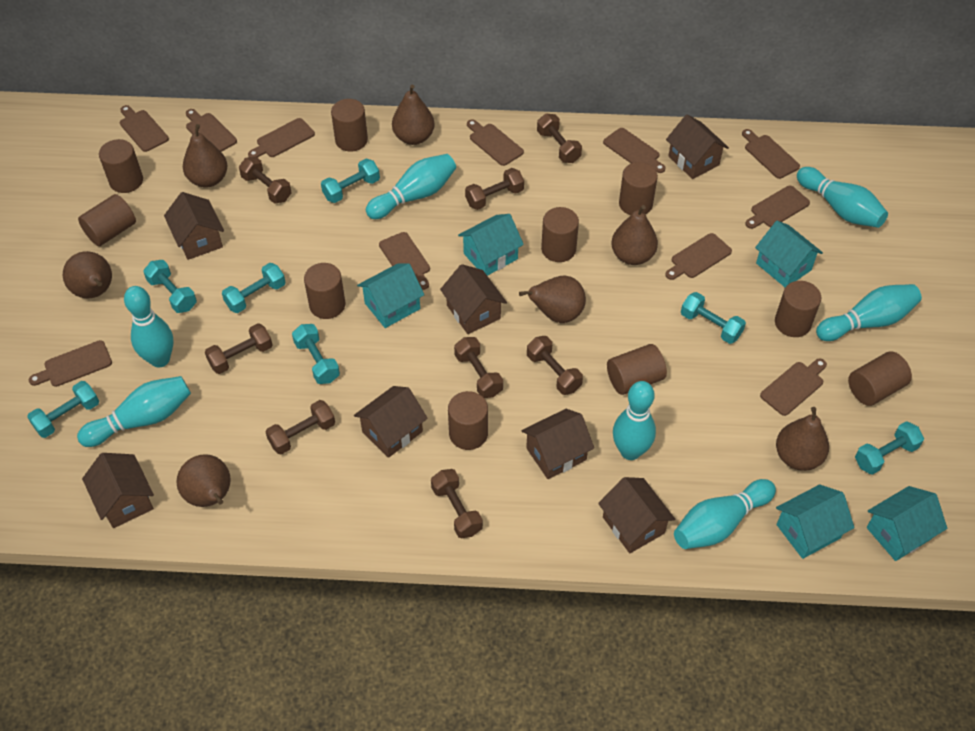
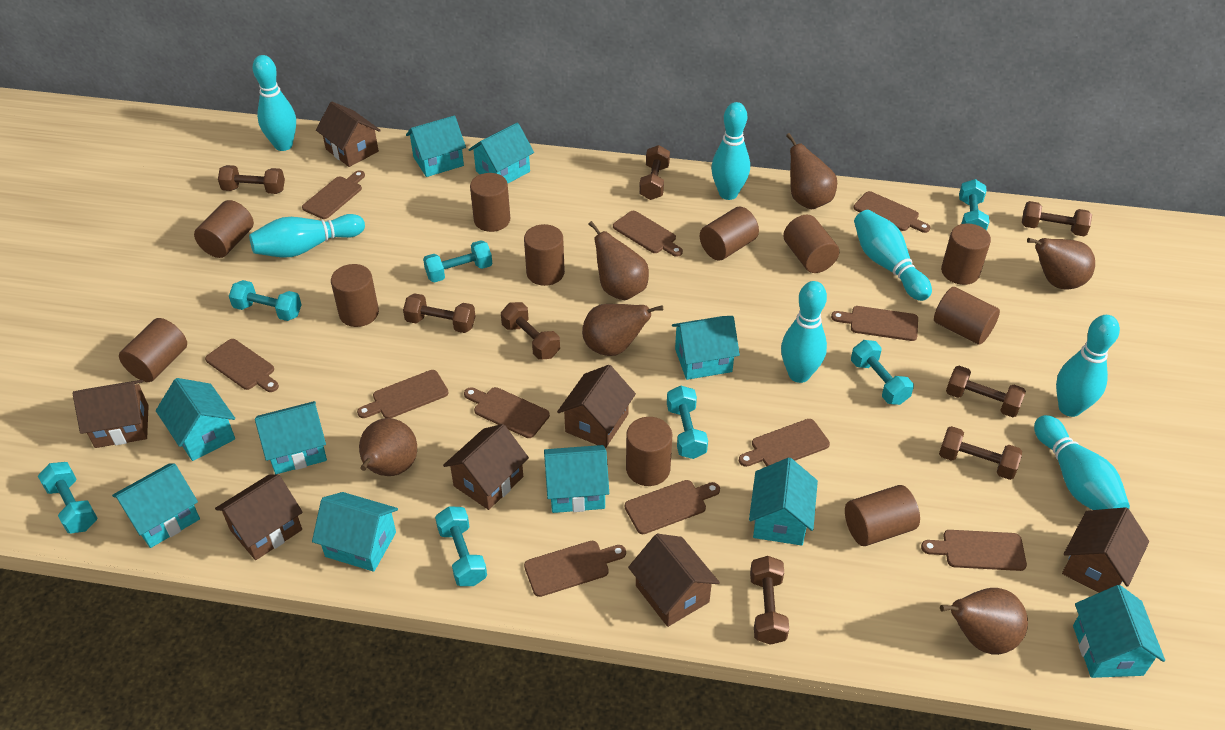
brown cylinder: 10 -> 11
brown pear: 7 -> 6
turquoise house: 5 -> 10

